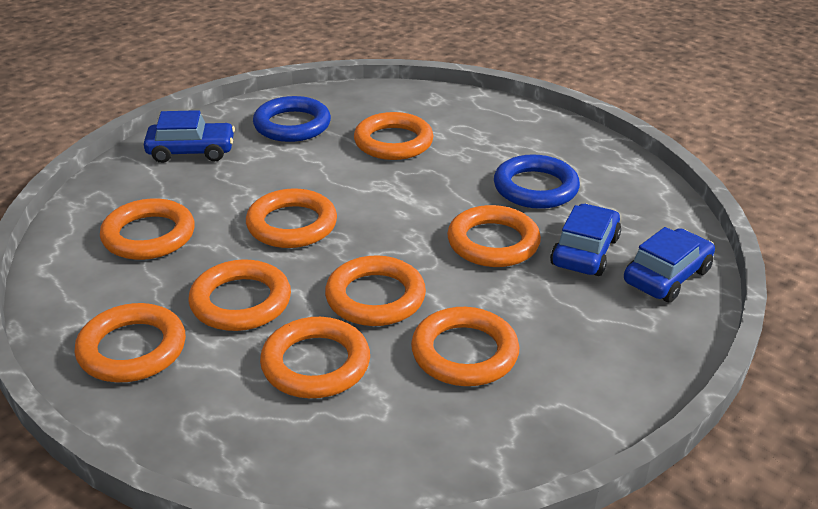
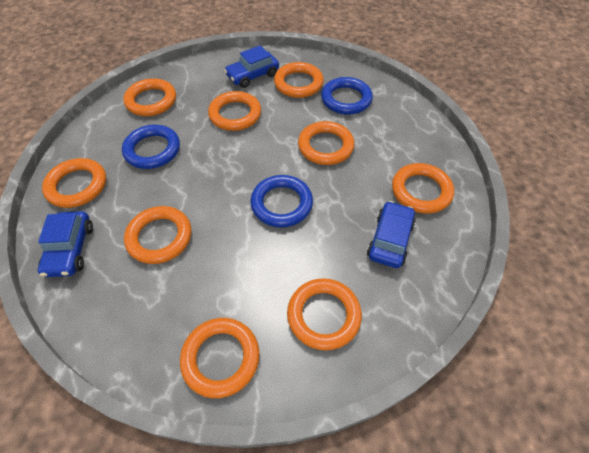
blue ring: 2 -> 3

